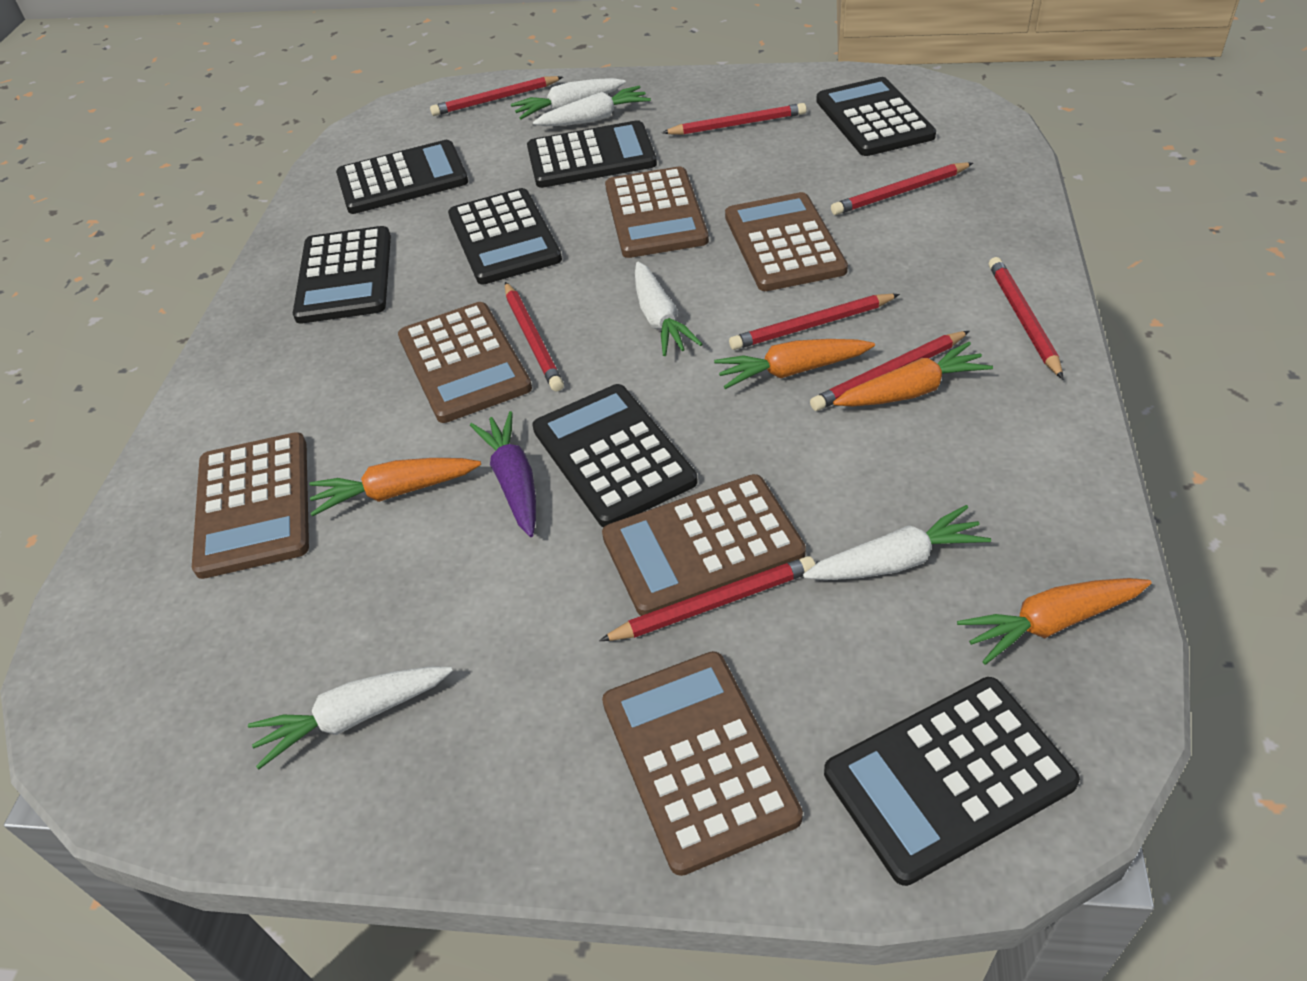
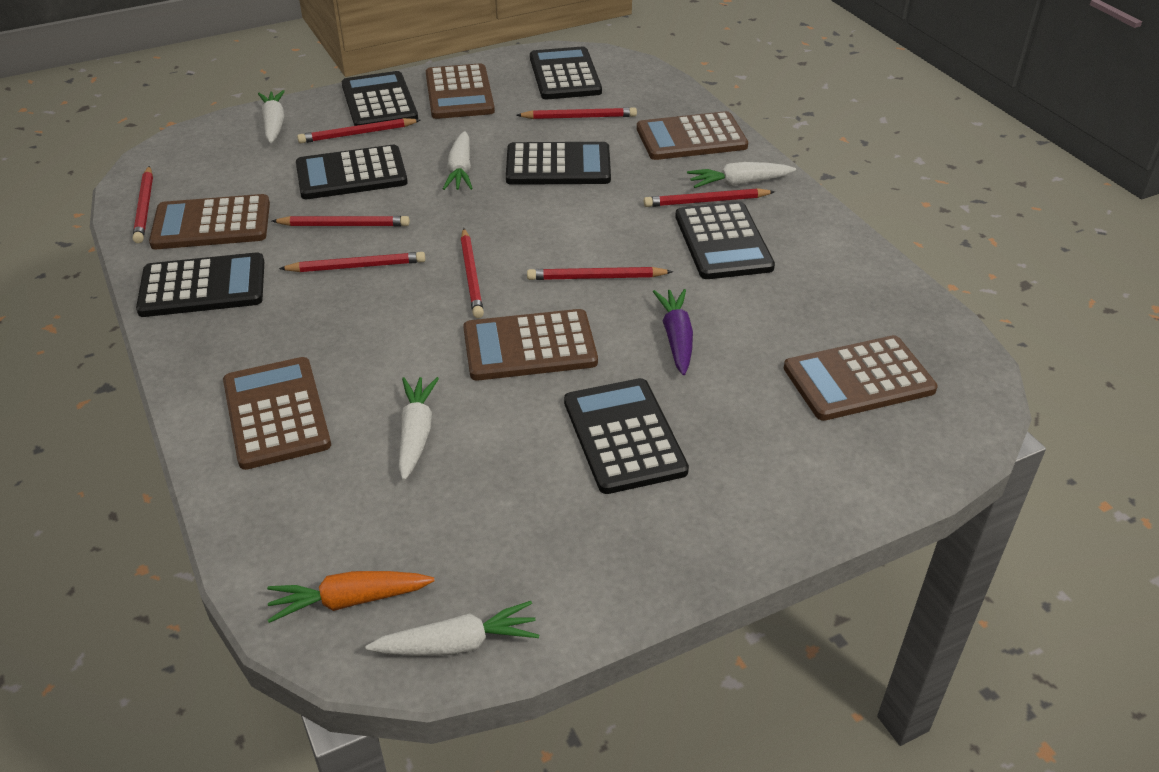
orange carrot: 4 -> 1

